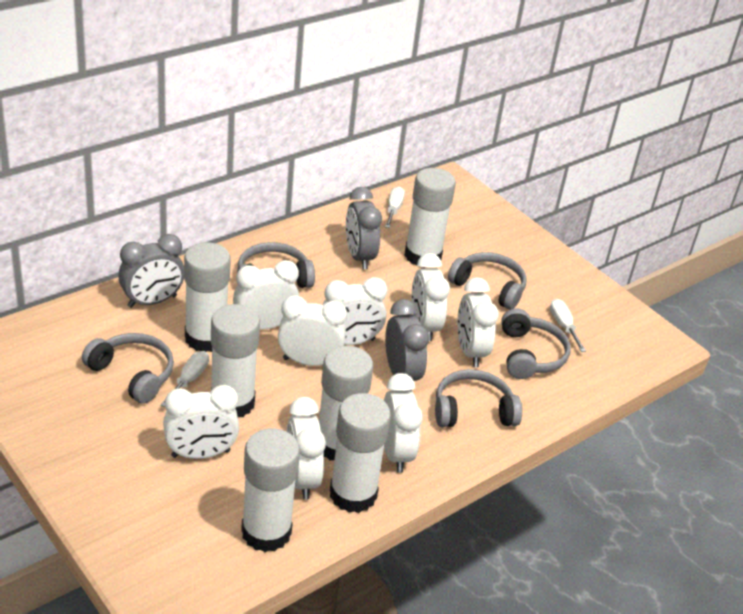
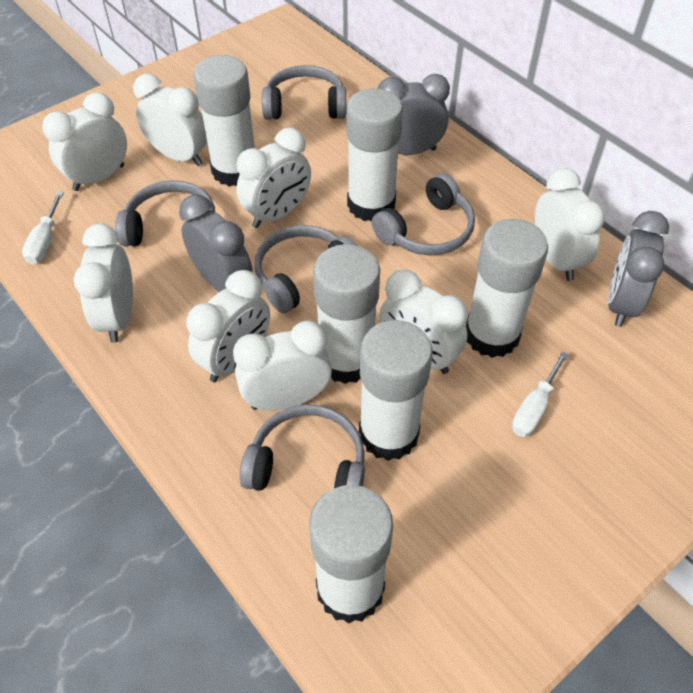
white screwdriver: 3 -> 2

